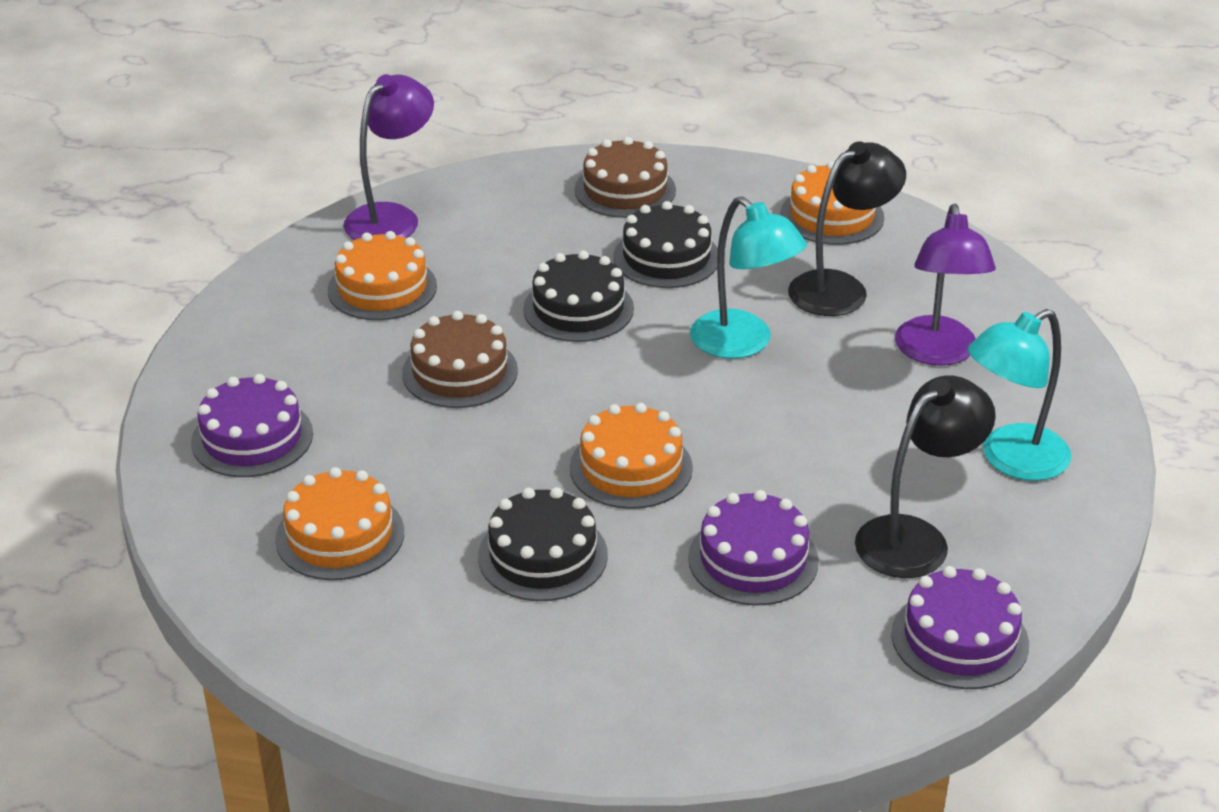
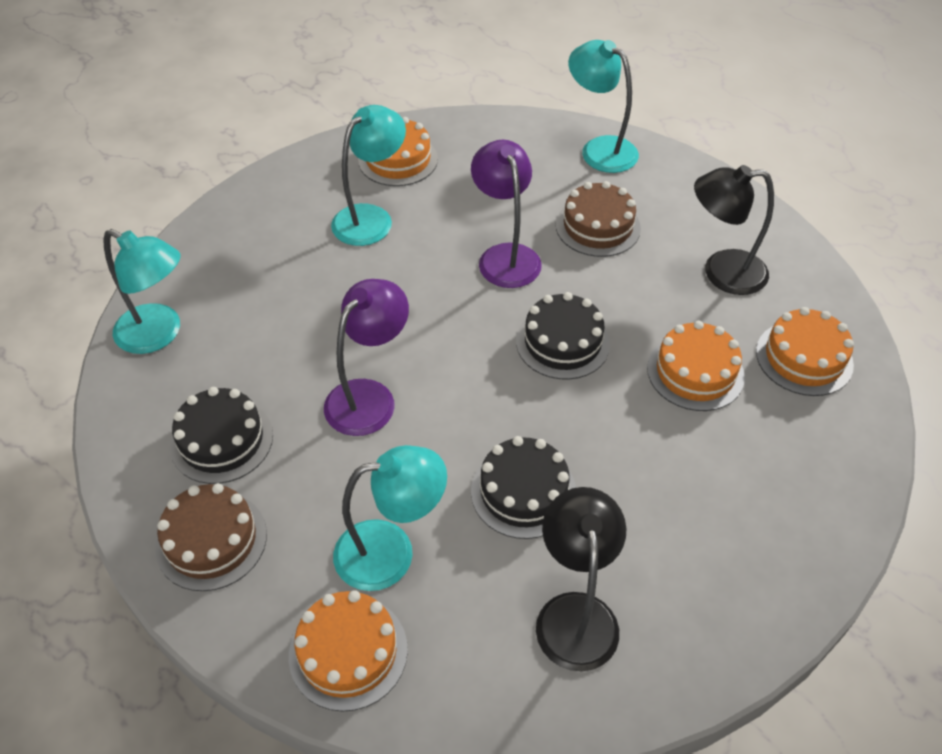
purple cake: 3 -> 0
turquoise lamp: 2 -> 4

